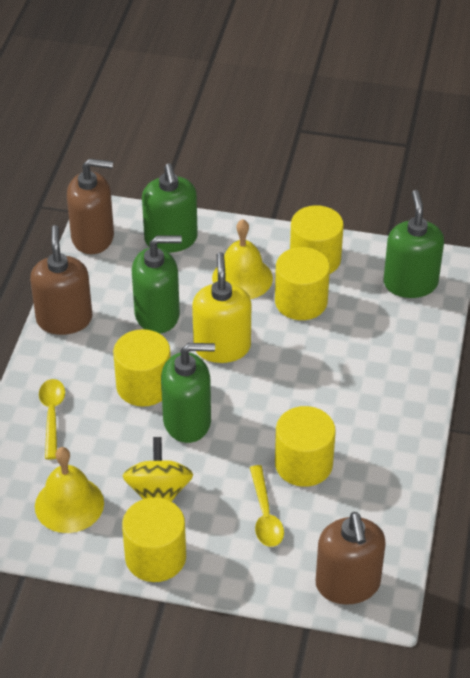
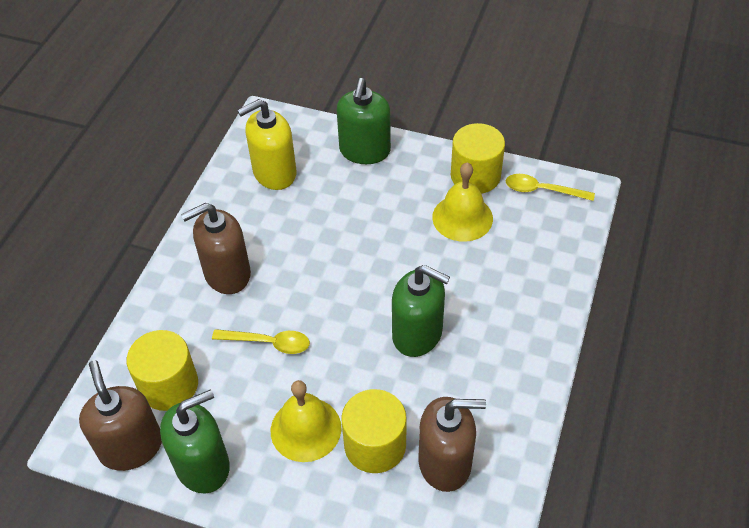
green soap dispenser: 4 -> 3
yellow cylinder: 5 -> 3
yellow spinning top: 1 -> 0

